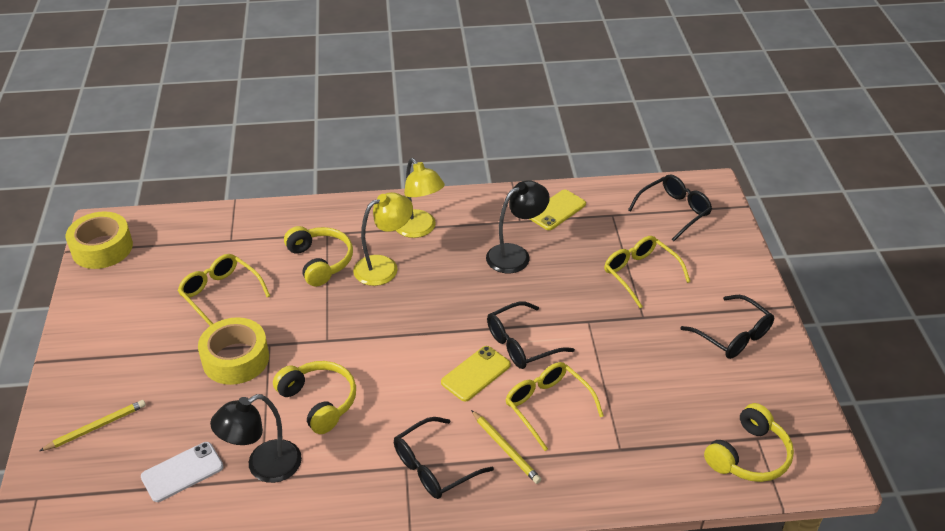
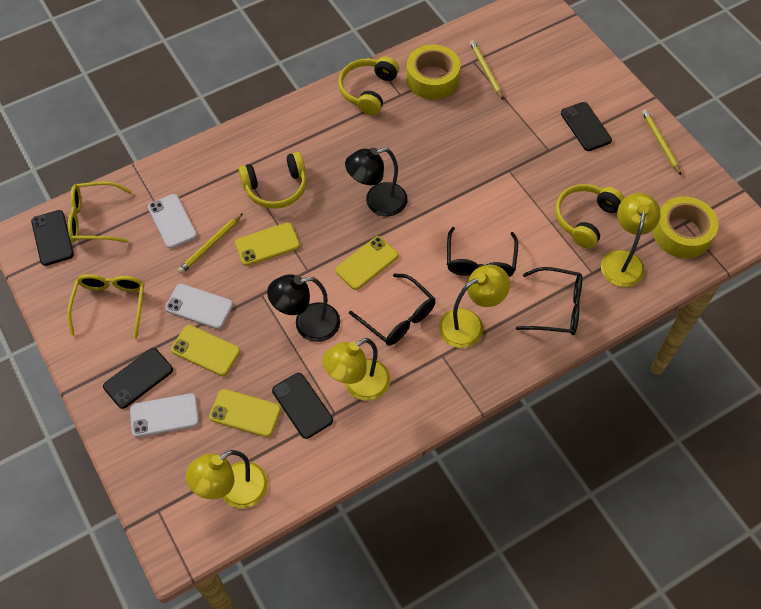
black glasses: 4 -> 3
black phone: 0 -> 4
white phone: 1 -> 3
yellow glasses: 3 -> 2
yellow lamp: 2 -> 4
yellow pencil: 2 -> 3
yellow phone: 2 -> 4

